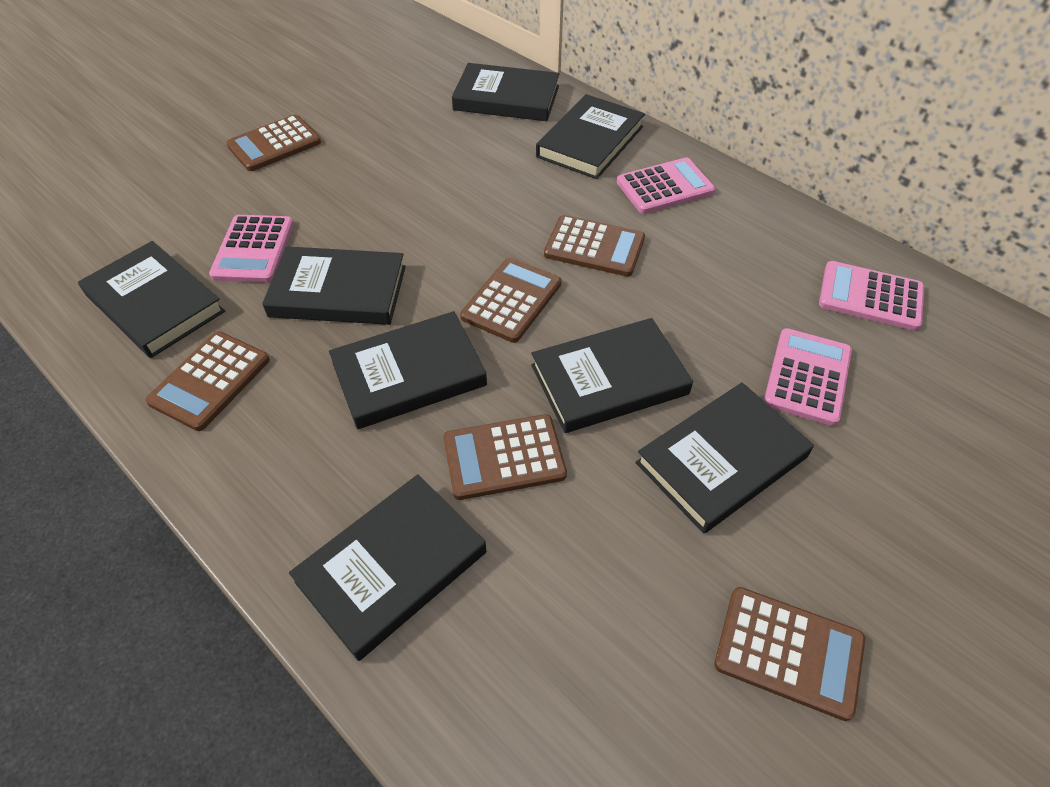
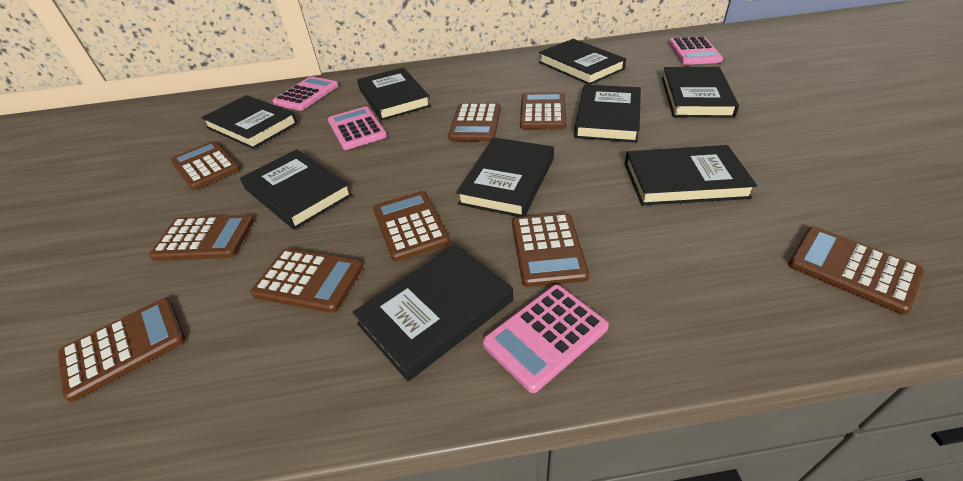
black book: 8 -> 9
brown calculator: 6 -> 9

